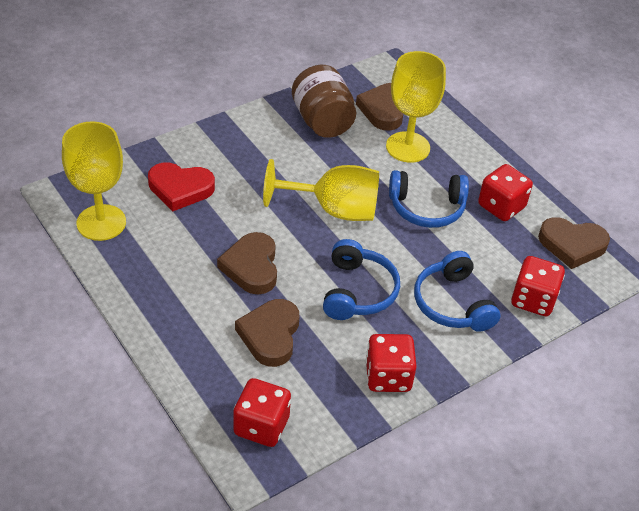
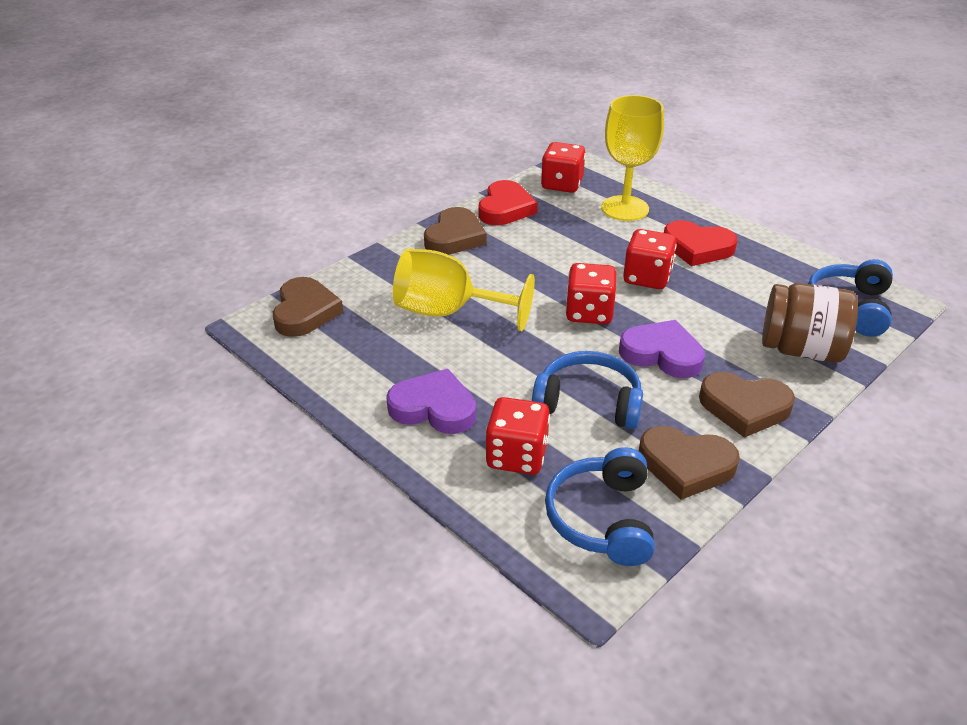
purple heart: 0 -> 2
red heart: 1 -> 2
yellow goblet: 3 -> 2

